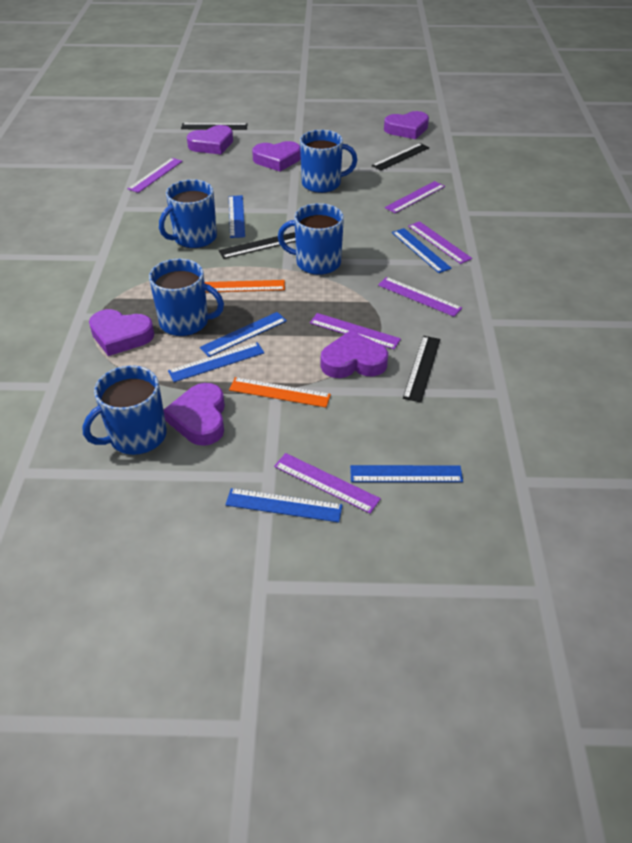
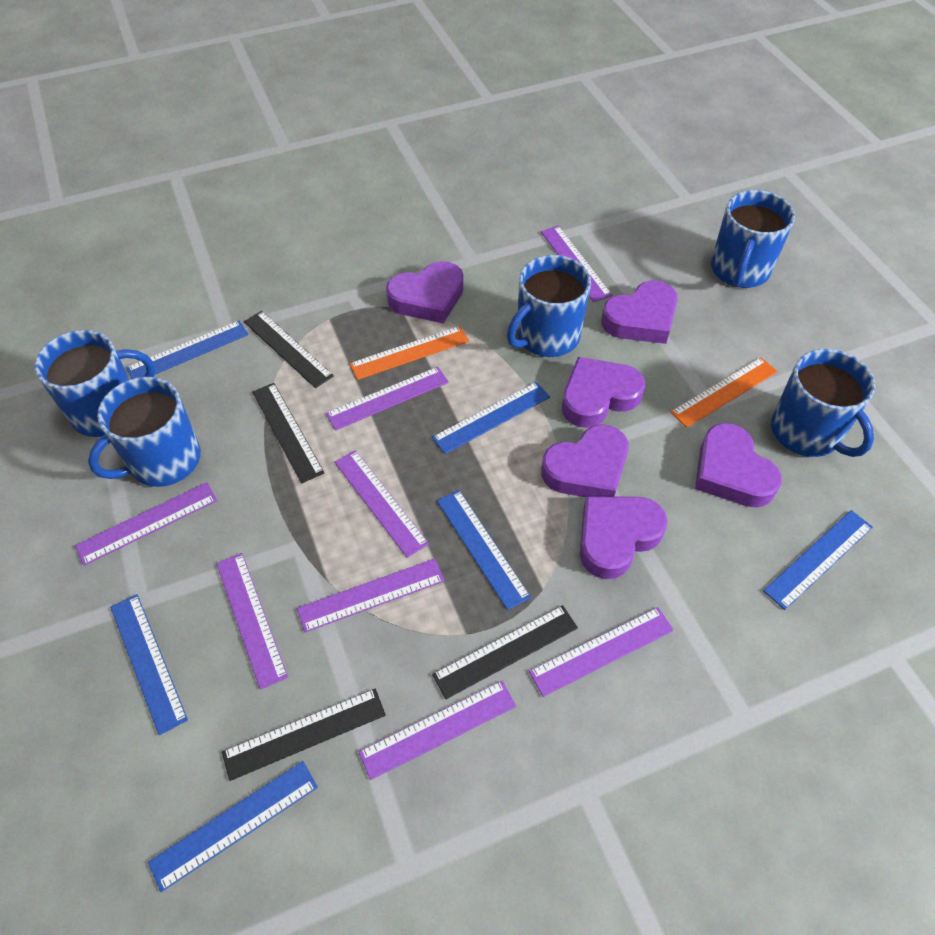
purple ruler: 6 -> 8

